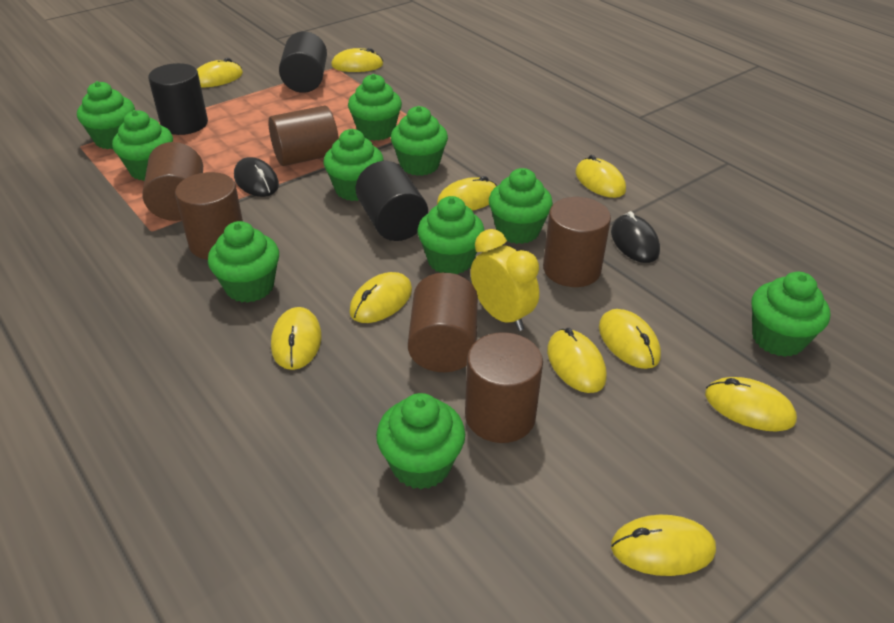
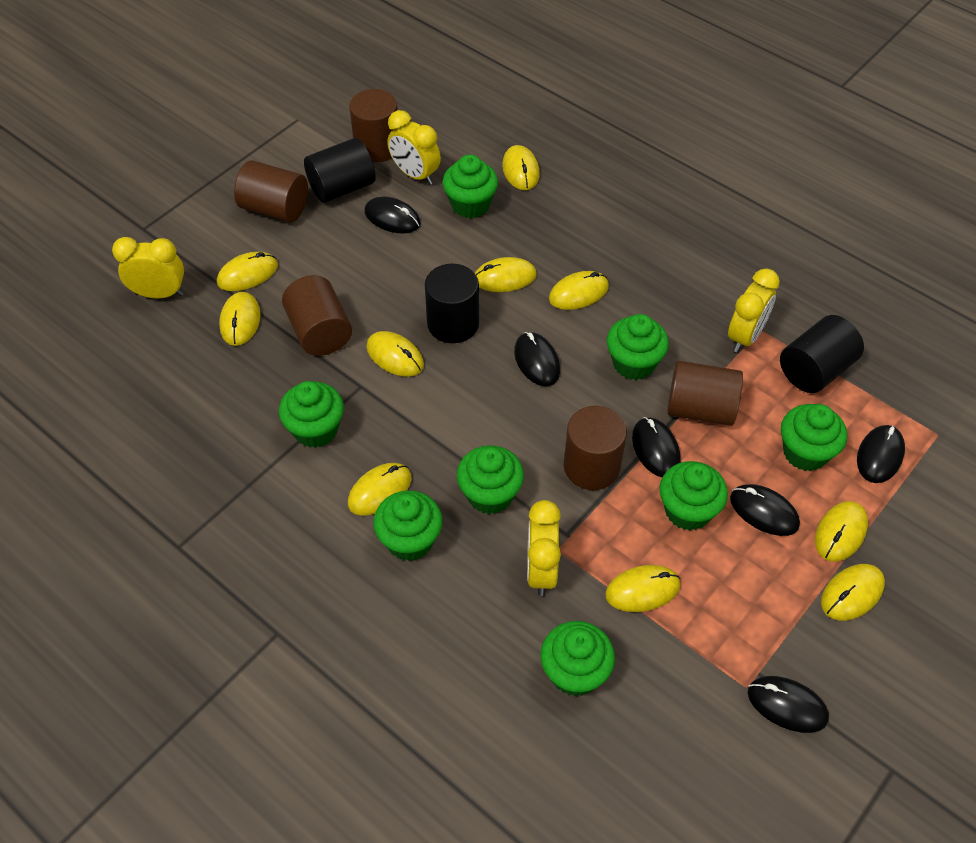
black mouse: 2 -> 6
brown cylinder: 6 -> 5
green cupcake: 10 -> 8
yellow clock: 1 -> 4

